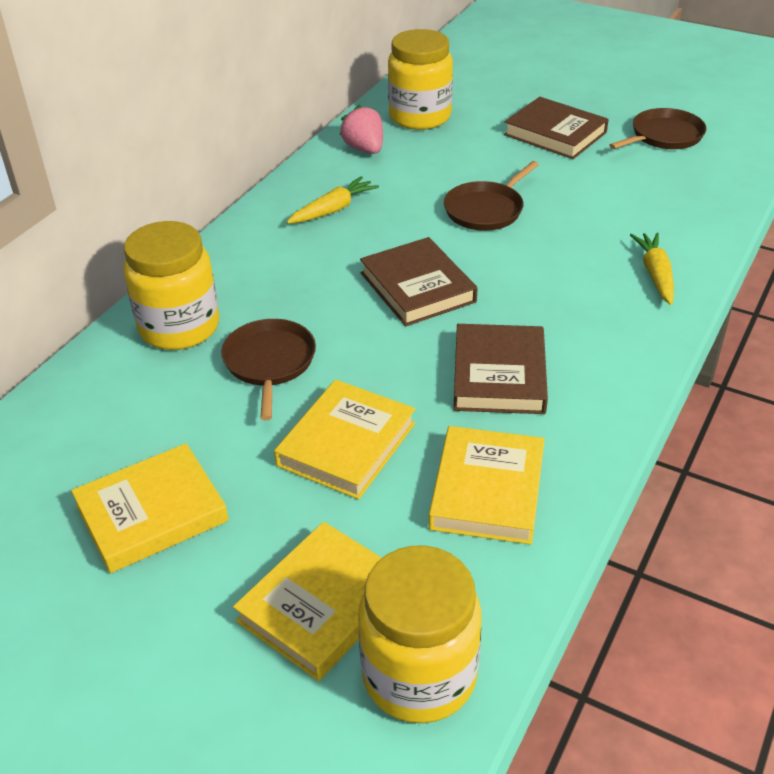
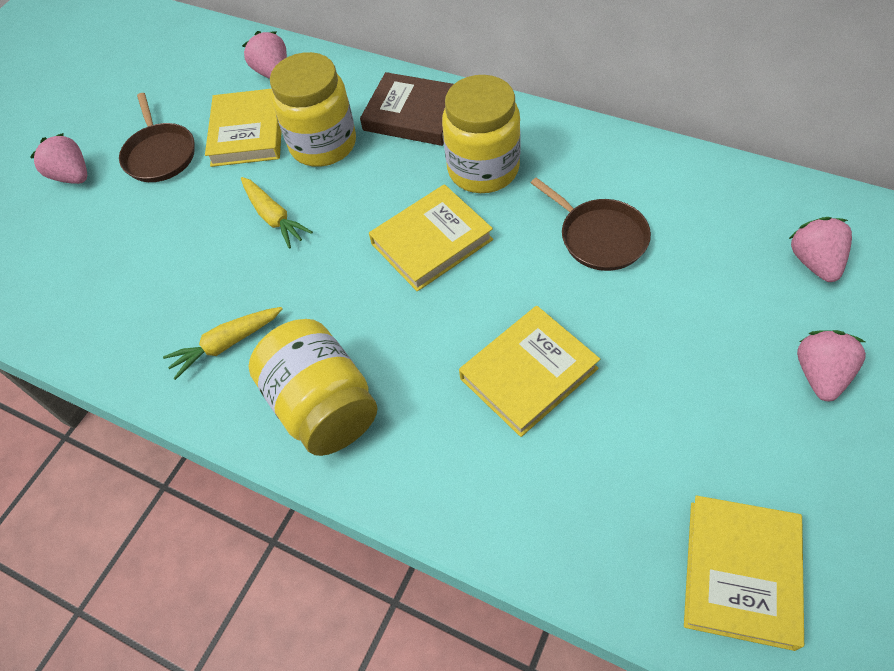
brown book: 3 -> 1
brown pan: 3 -> 2
pink strawberry: 1 -> 4

